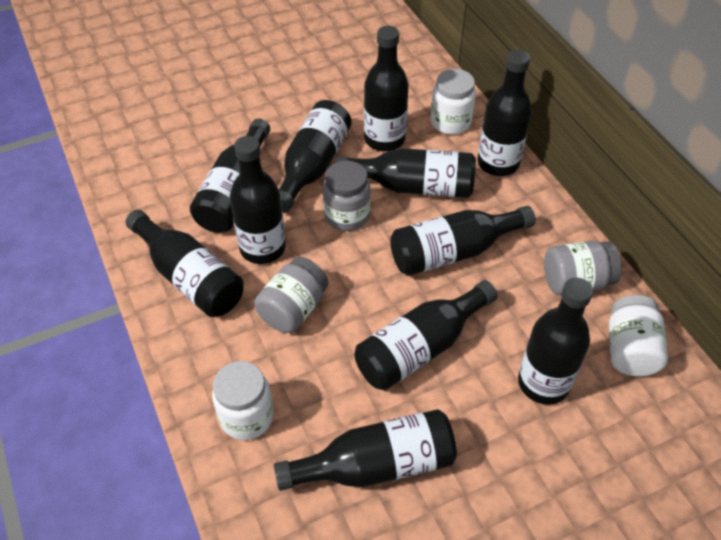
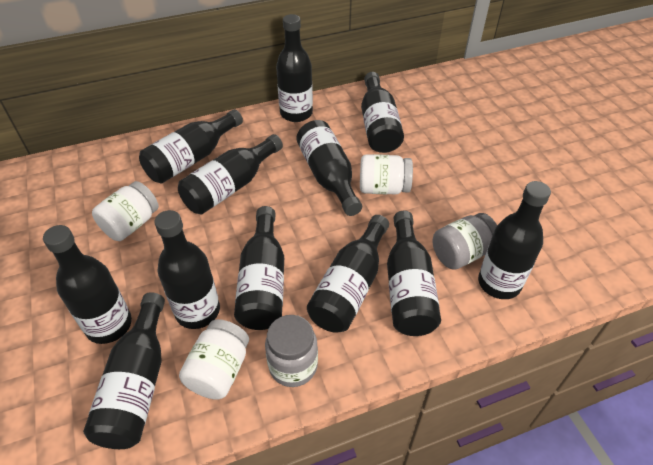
black bottle: 11 -> 12
grey jar: 3 -> 2

